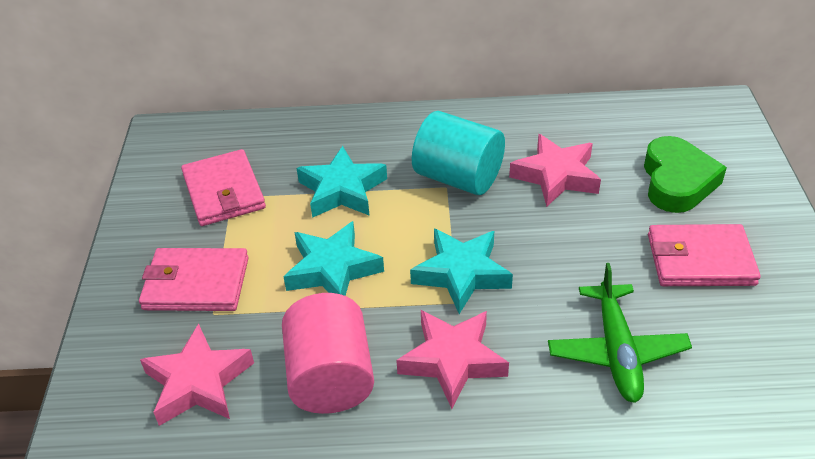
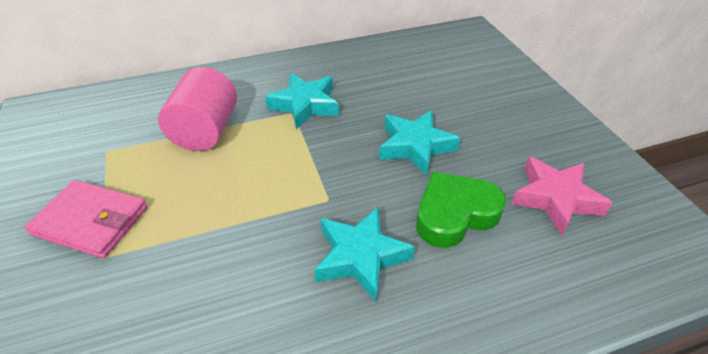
green plane: 1 -> 0
pink star: 3 -> 1
pink wallet: 3 -> 1
turquoise cylinder: 1 -> 0

